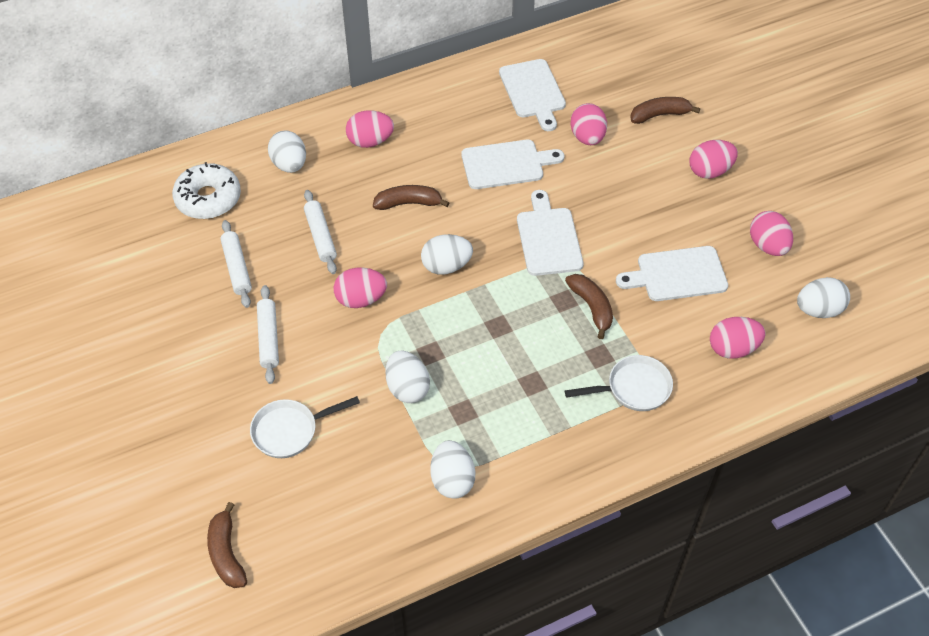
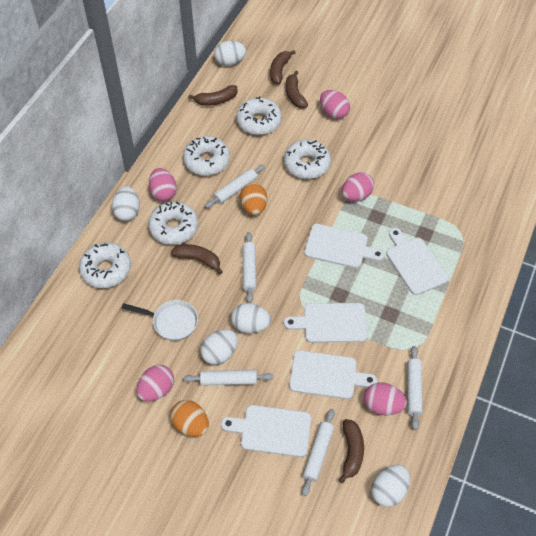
brown banana: 4 -> 5
orange egg: 0 -> 2
pink egg: 6 -> 5
white cutting board: 4 -> 5
white donut: 1 -> 5
white pan: 2 -> 1
white rolling pin: 3 -> 5

